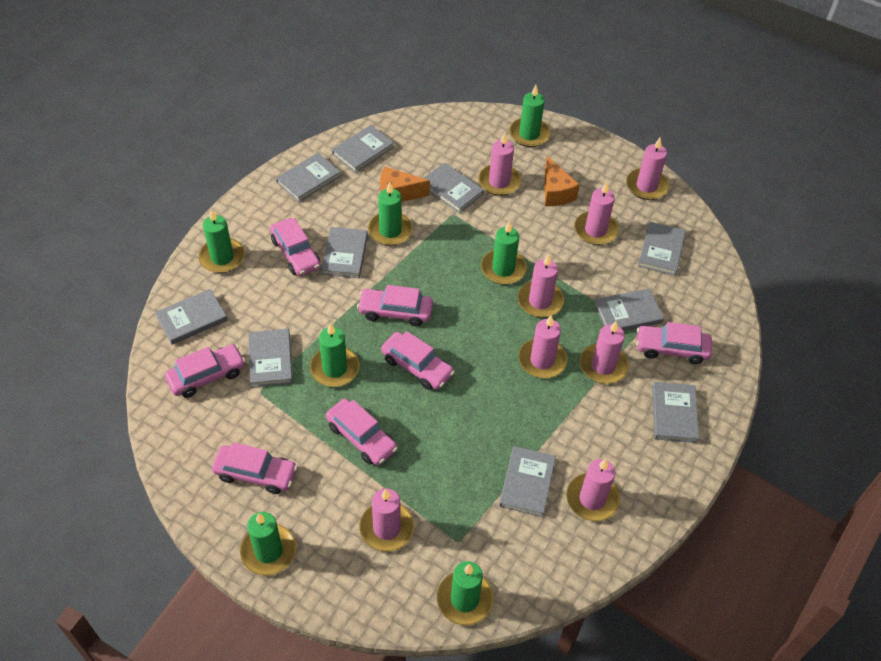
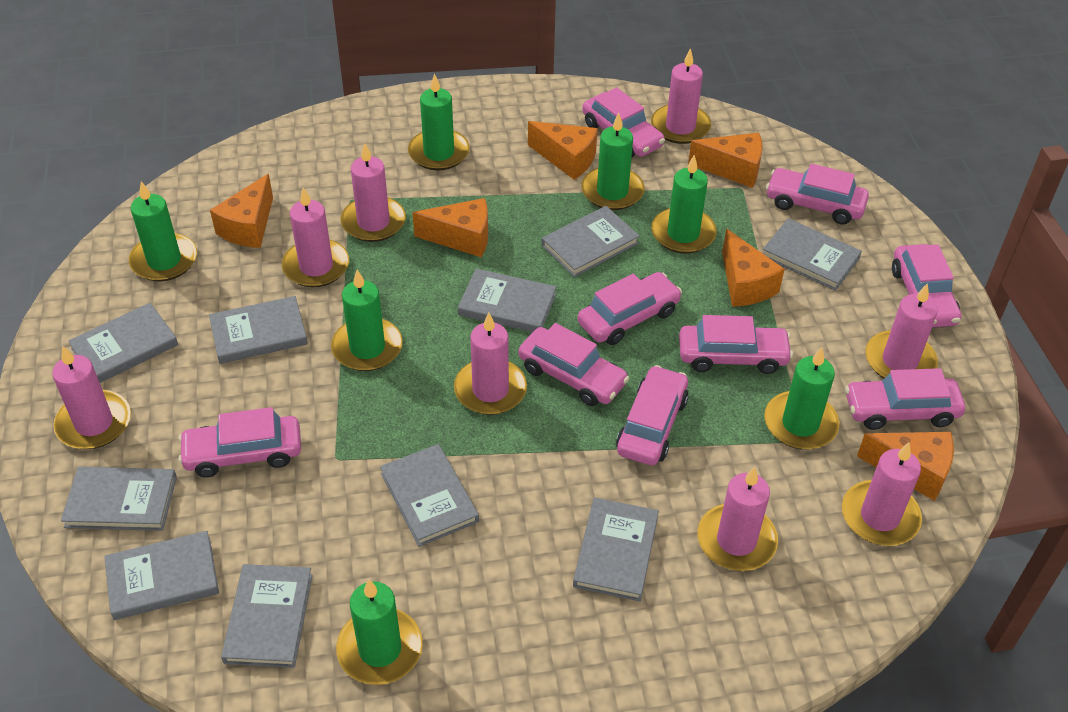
orange cheese: 2 -> 6
pink car: 7 -> 9

